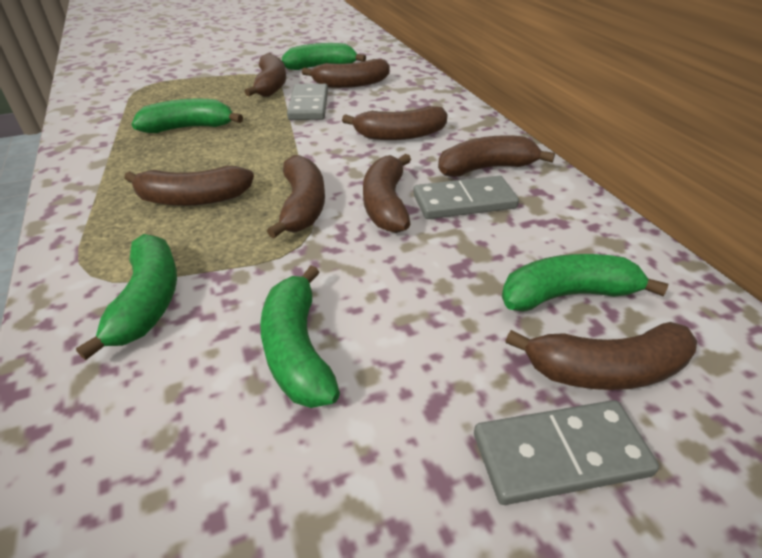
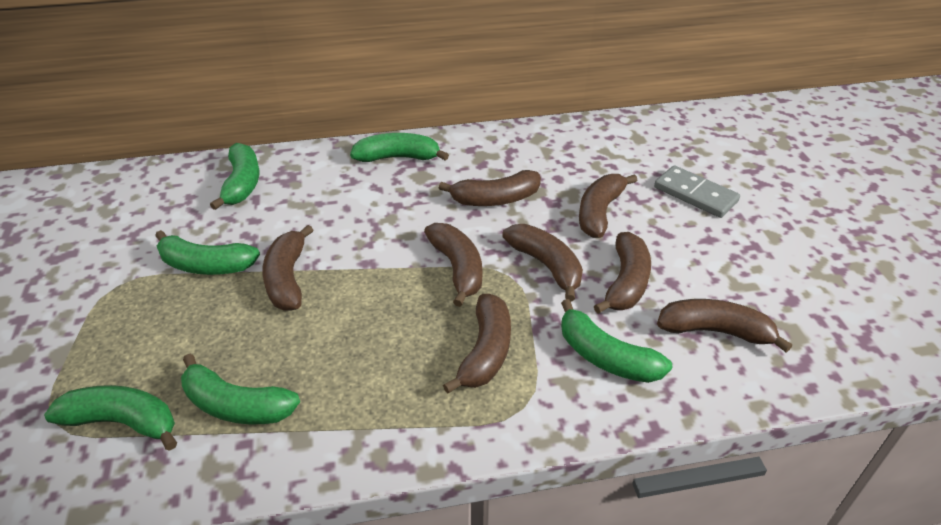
green banana: 5 -> 6
grey domino: 3 -> 1

